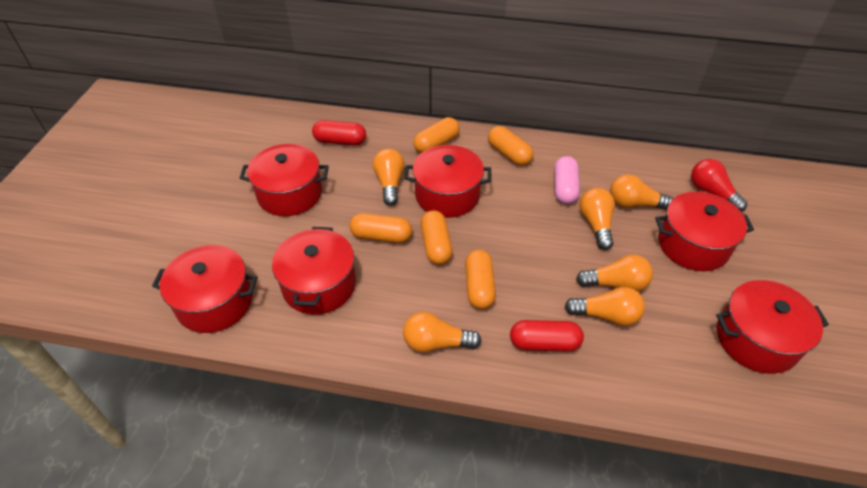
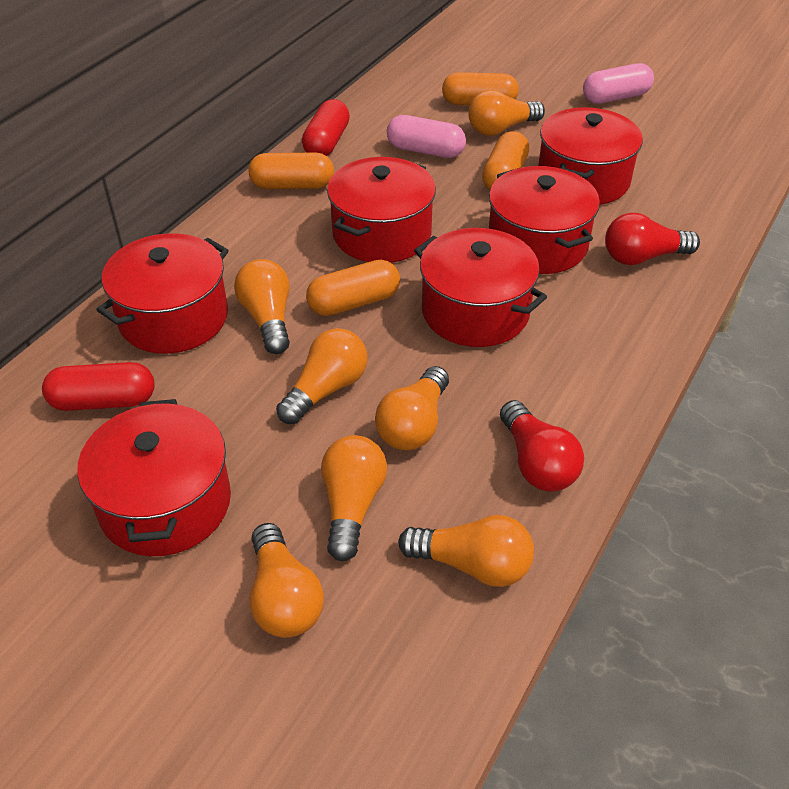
orange capsule: 5 -> 4
orange light bulb: 6 -> 7
pink capsule: 1 -> 2
red light bulb: 1 -> 2

